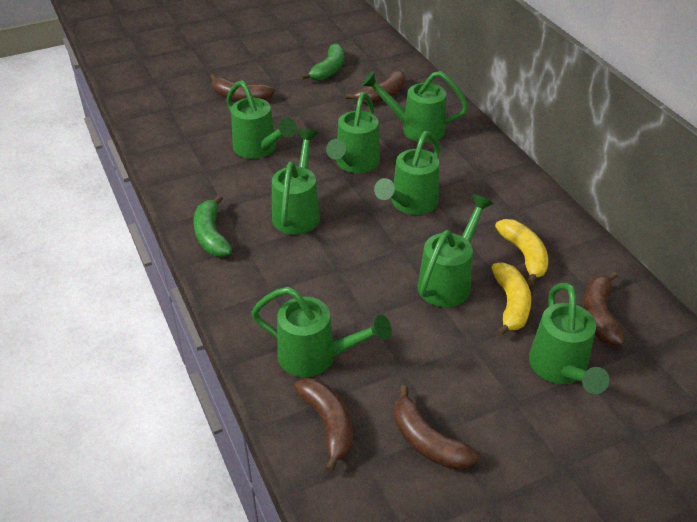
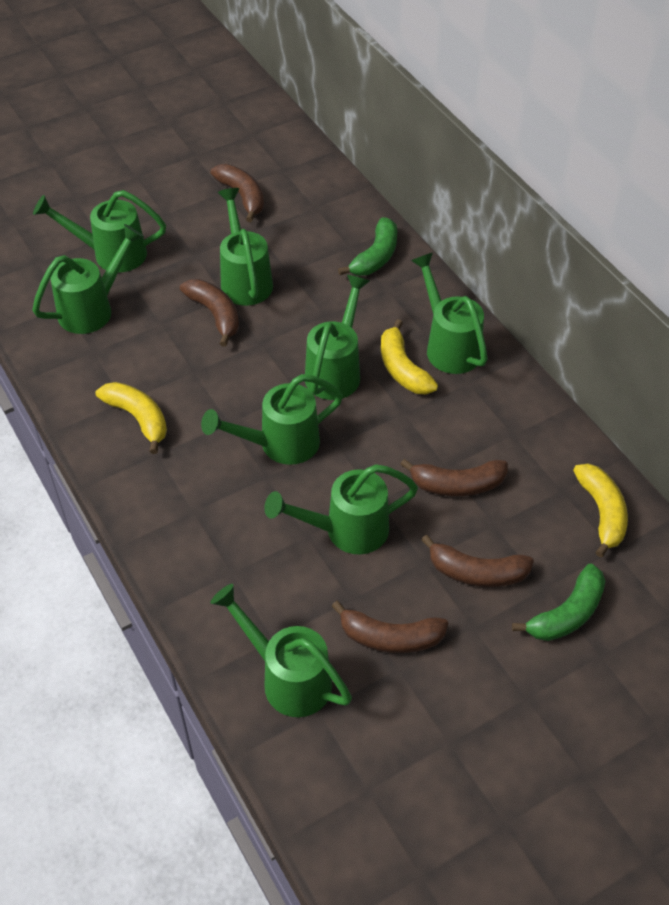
yellow banana: 2 -> 3

